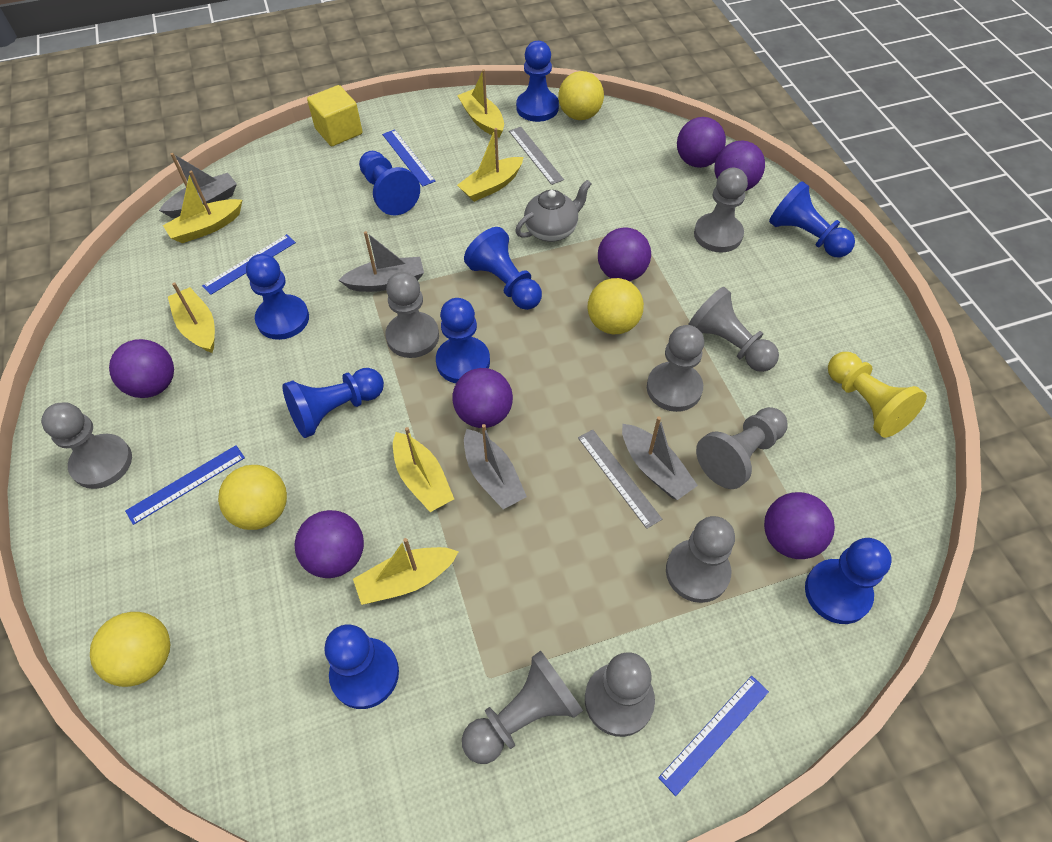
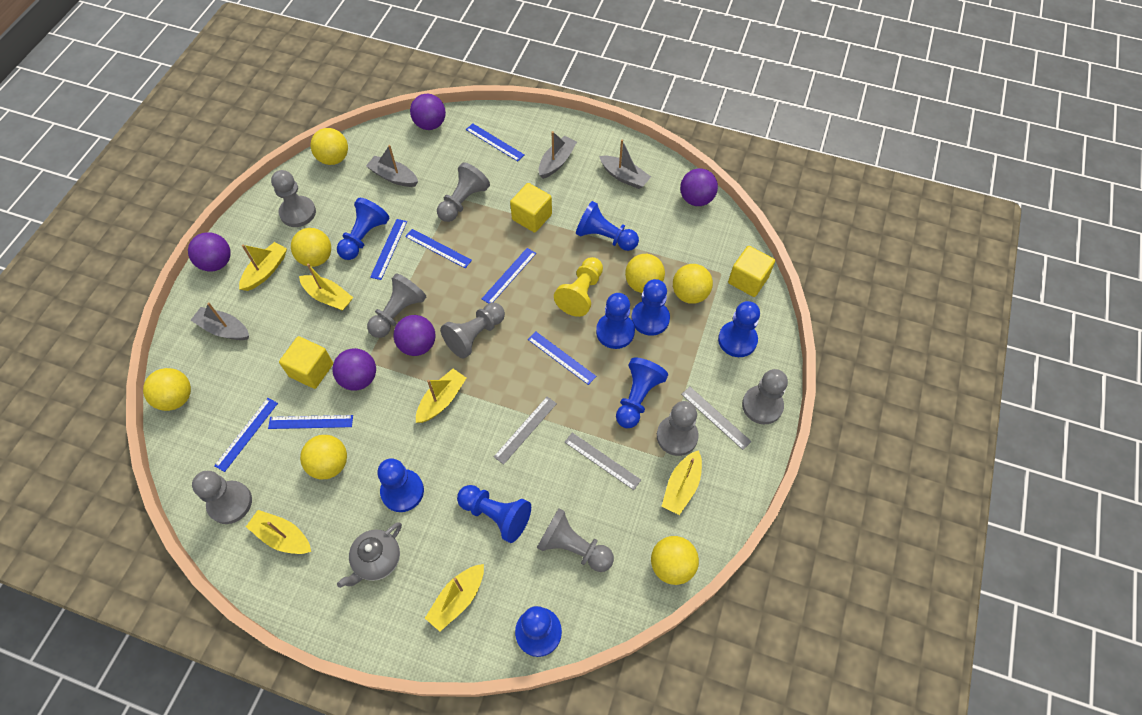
blue ruler: 4 -> 7
grey pawn: 9 -> 8
grey ruler: 2 -> 3
purple ball: 7 -> 5
yellow ball: 4 -> 7
yellow cube: 1 -> 3

